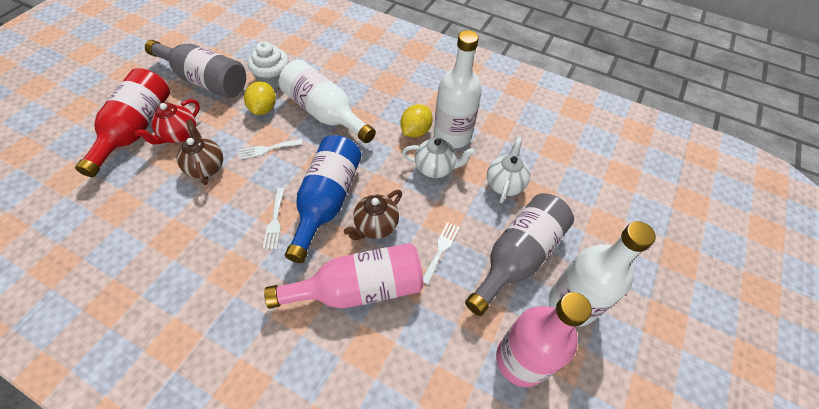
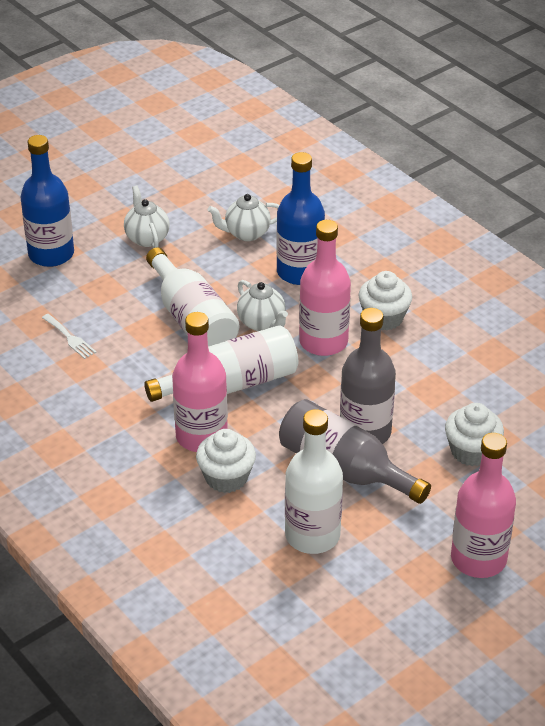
blue bottle: 1 -> 2
brown teapot: 2 -> 0
pink bottle: 2 -> 3
red bottle: 1 -> 0
red teapot: 1 -> 0
white cupcake: 1 -> 3
white fork: 3 -> 1
white teapot: 2 -> 3
yellow lemon: 2 -> 0

